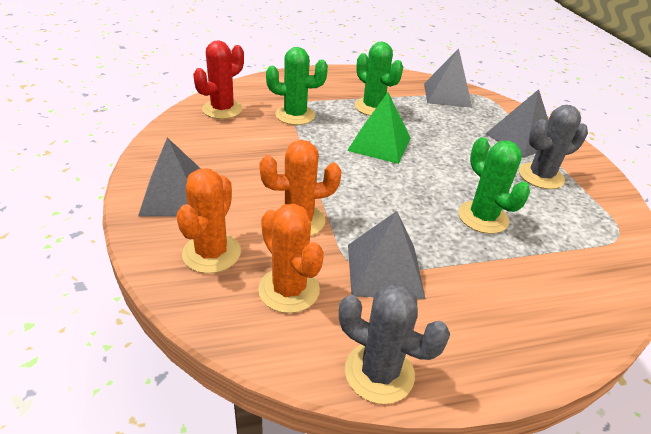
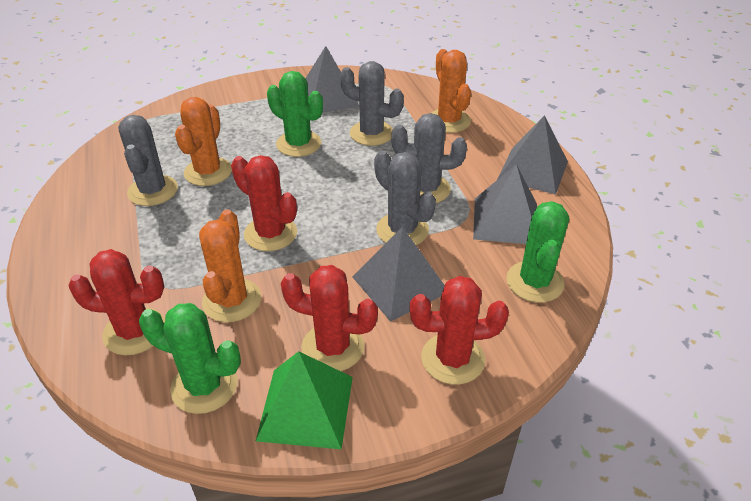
grey cactus: 2 -> 4
red cactus: 1 -> 4

